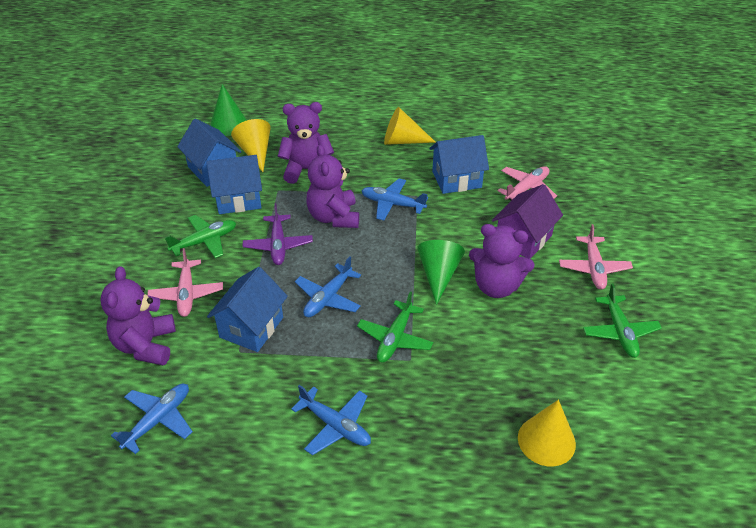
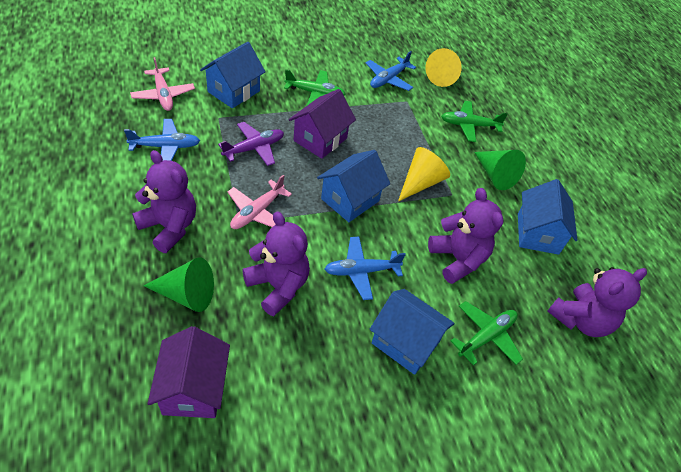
blue plane: 4 -> 3
pink plane: 3 -> 2
purple house: 1 -> 2
yellow cone: 3 -> 2

